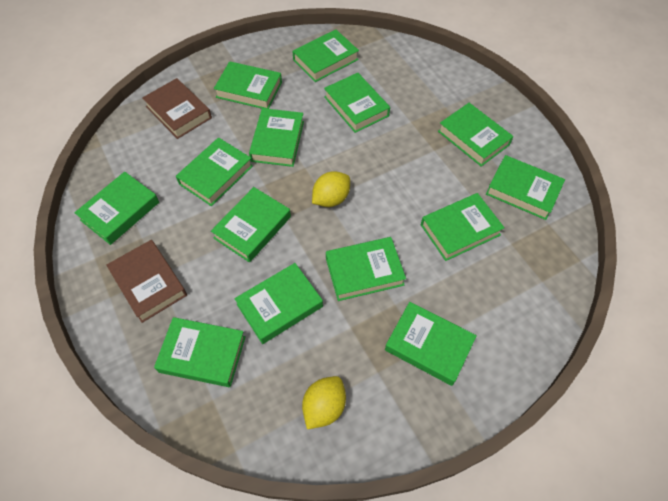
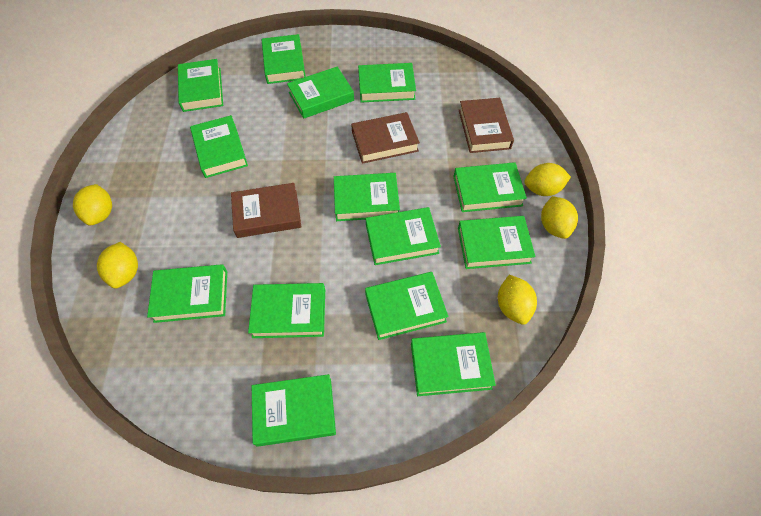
brown book: 2 -> 3
yellow lemon: 2 -> 5

